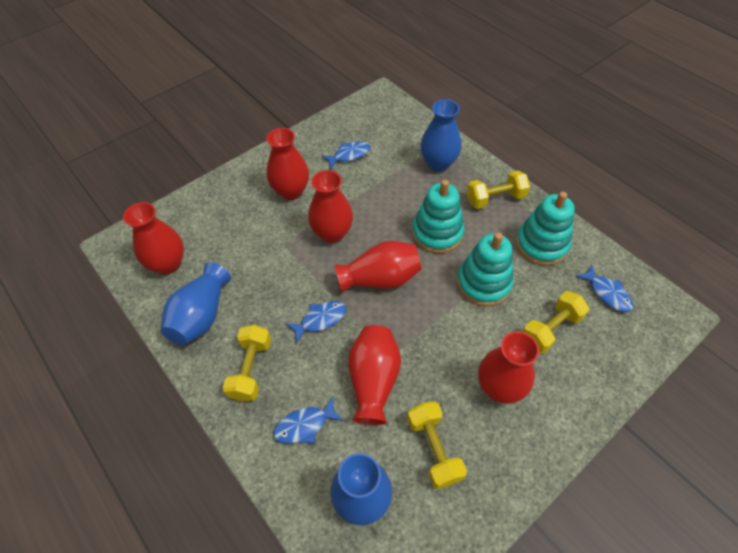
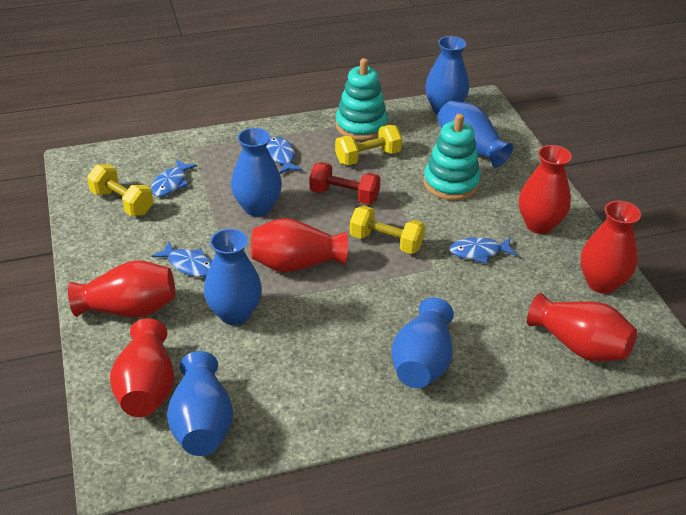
blue vase: 3 -> 6
red dumbbell: 0 -> 1
turquoise stacking toy: 3 -> 2
yellow dumbbell: 4 -> 3

